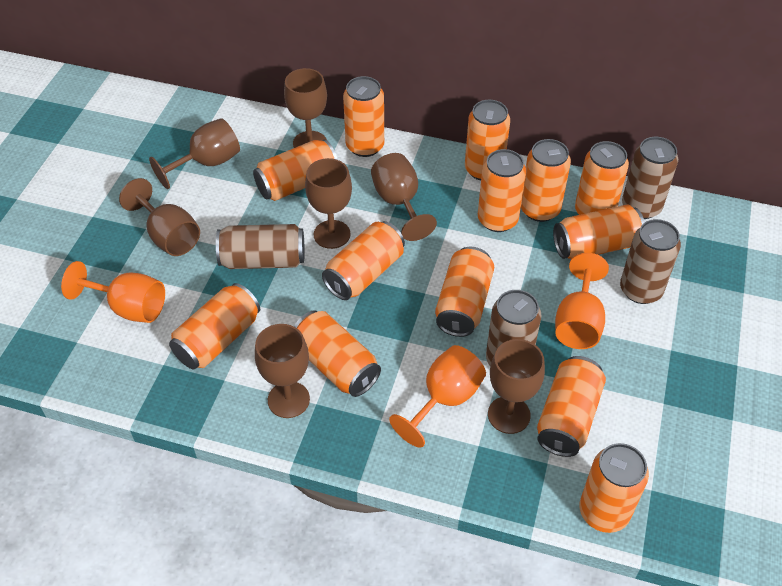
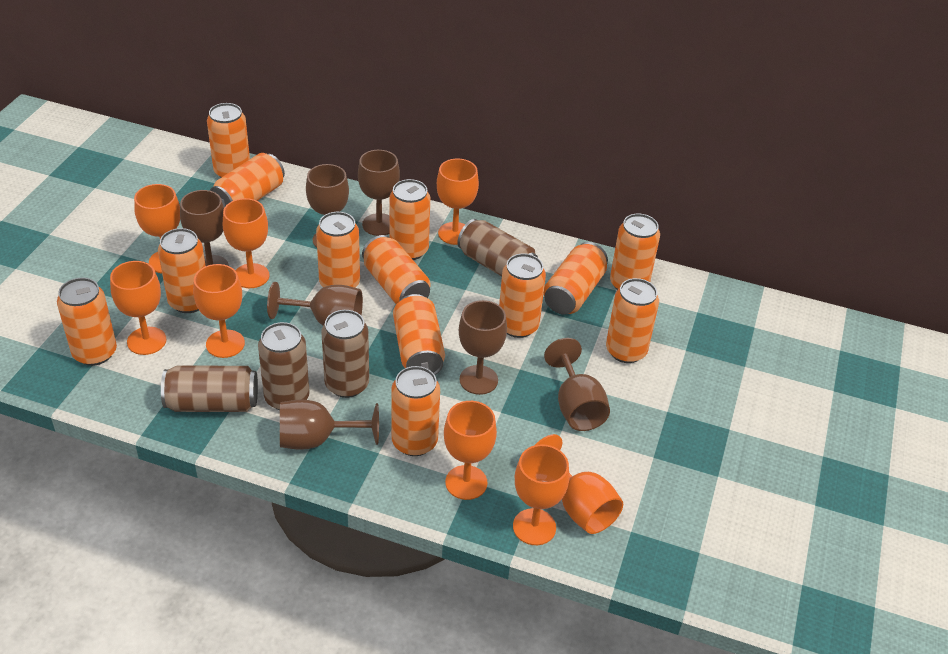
orange goblet: 3 -> 8

